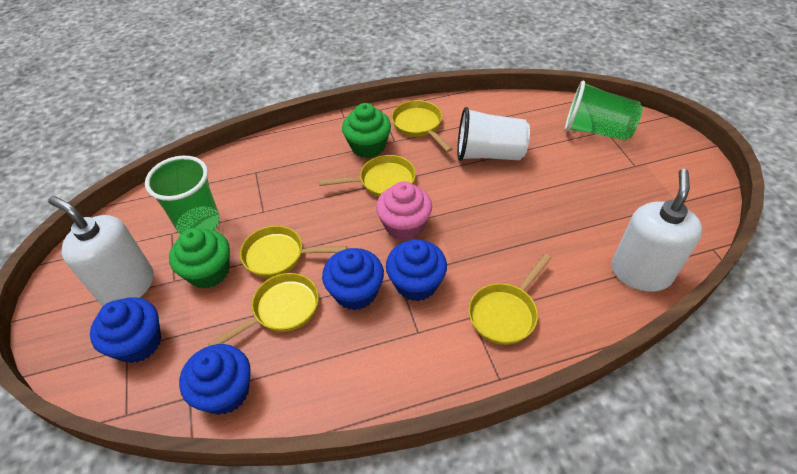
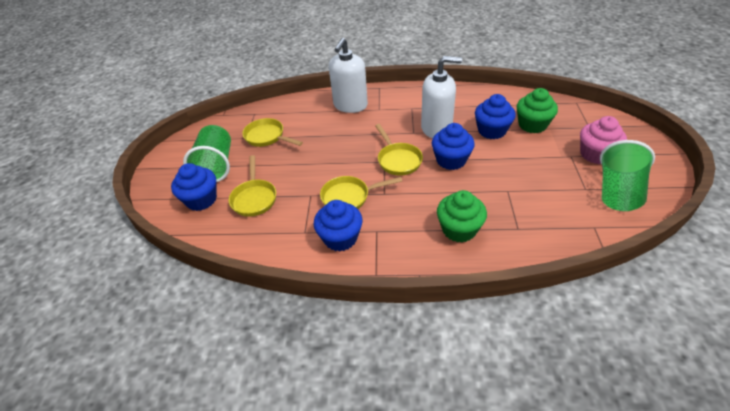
white cup: 1 -> 0
yellow pan: 5 -> 4

